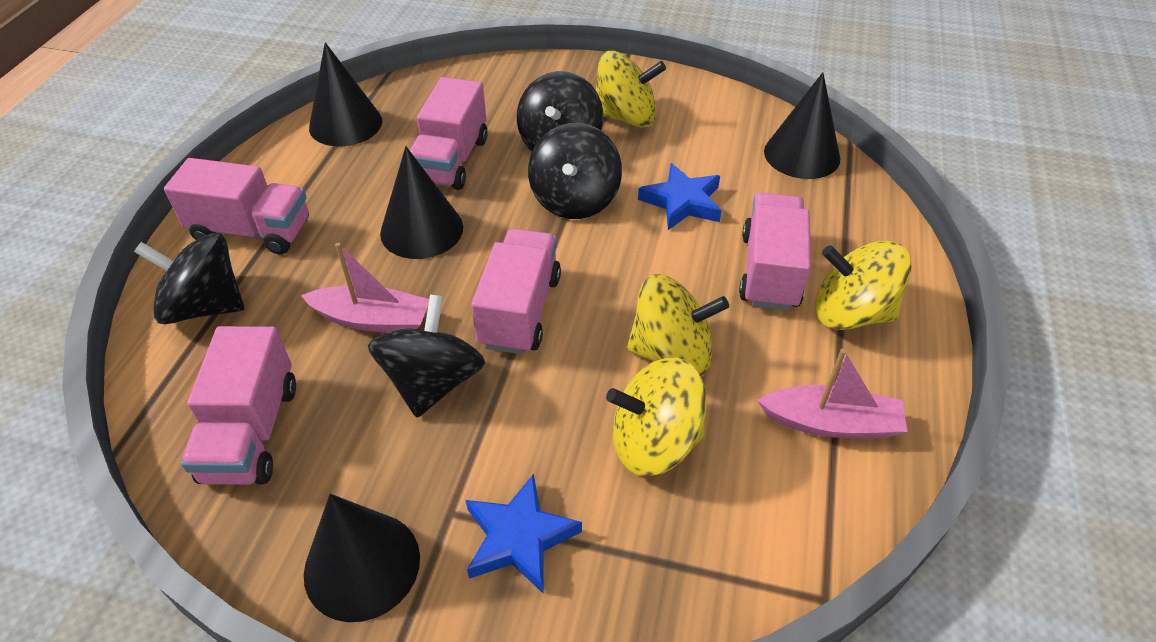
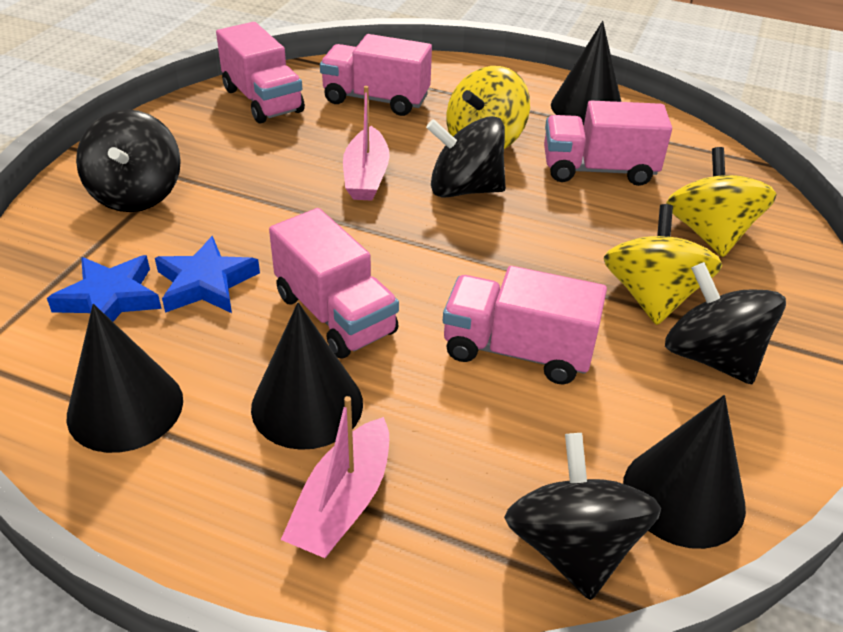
yellow spinning top: 4 -> 3

